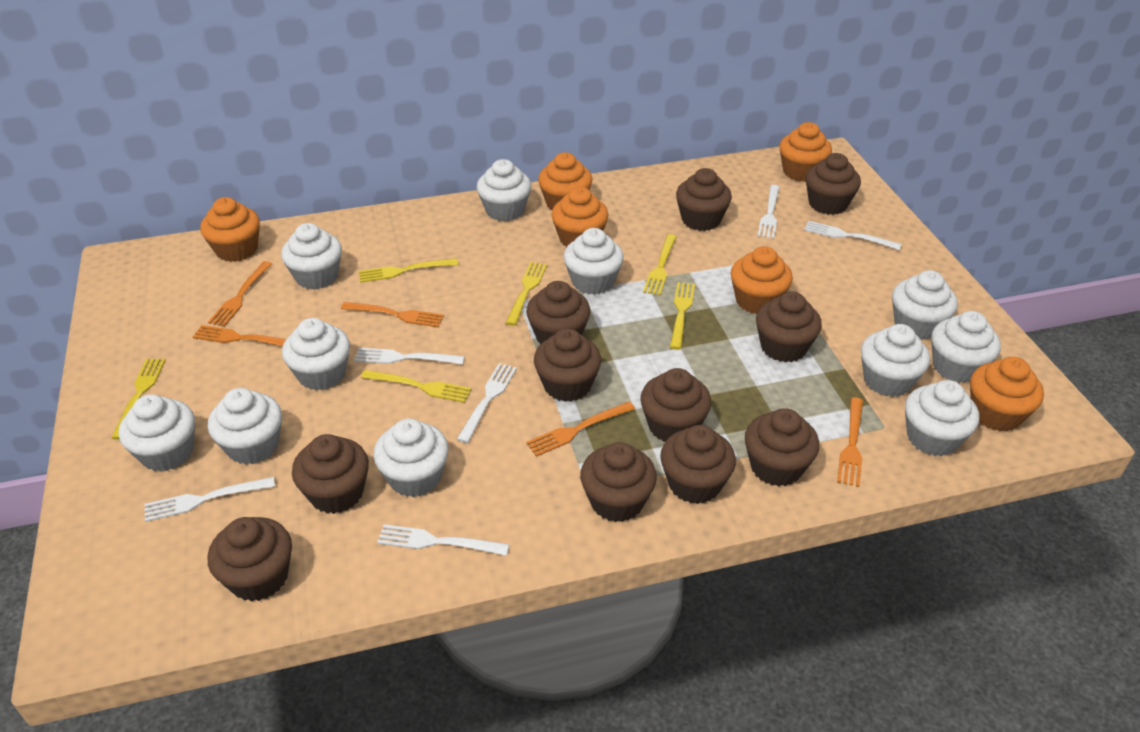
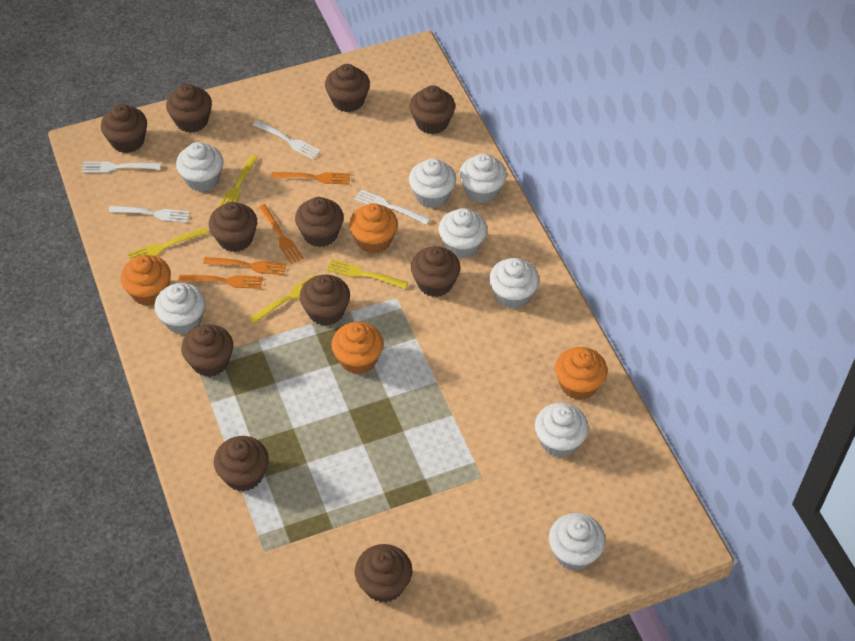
orange cupcake: 6 -> 4
orange fork: 5 -> 4
white cupcake: 11 -> 8
white fork: 6 -> 4
yellow fork: 6 -> 4

